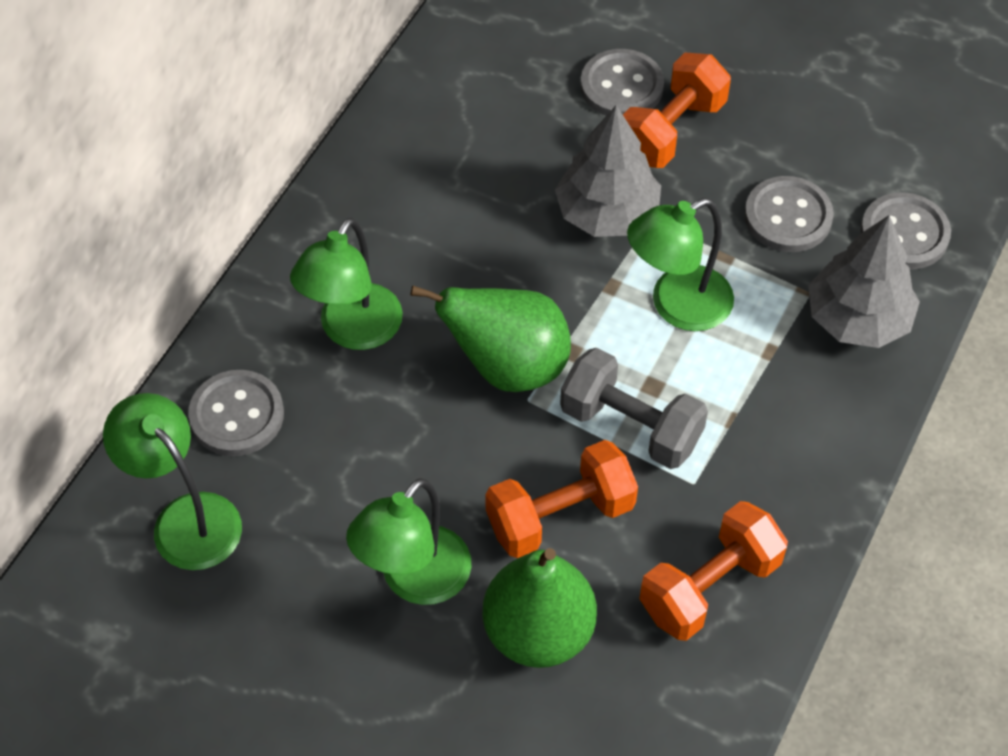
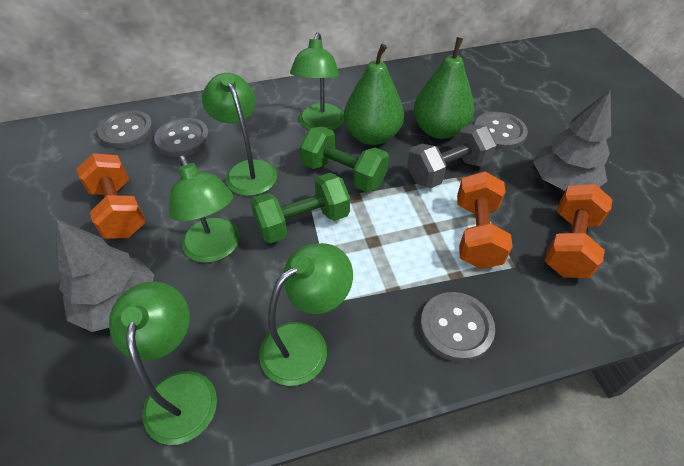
green dumbbell: 0 -> 2
green lamp: 4 -> 5

